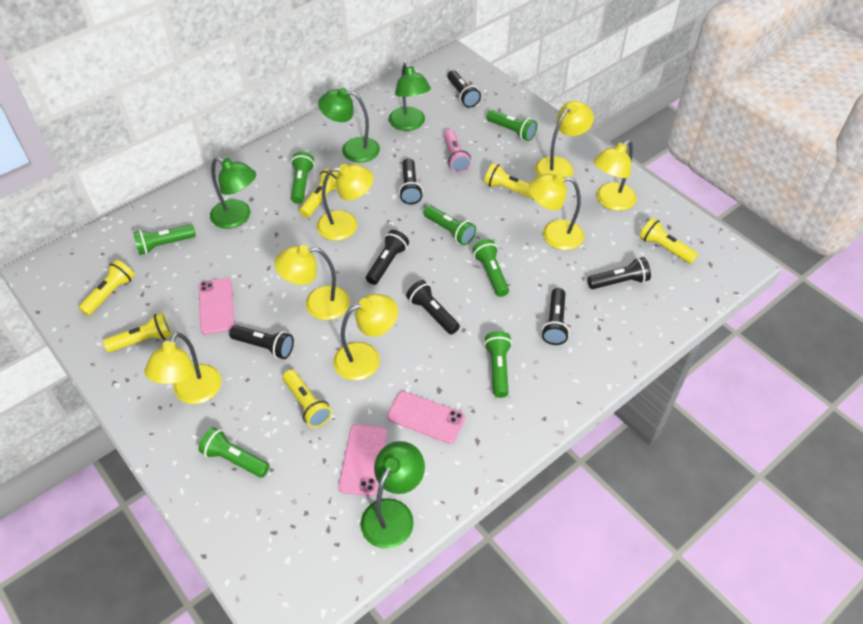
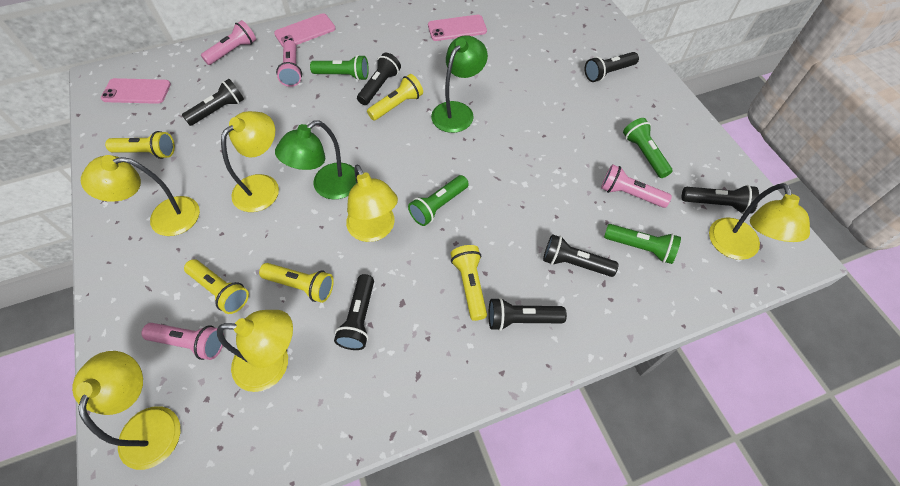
green flashlight: 7 -> 4
green lamp: 4 -> 2
pink flashlight: 1 -> 4
yellow flashlight: 6 -> 5
yellow lamp: 7 -> 6

